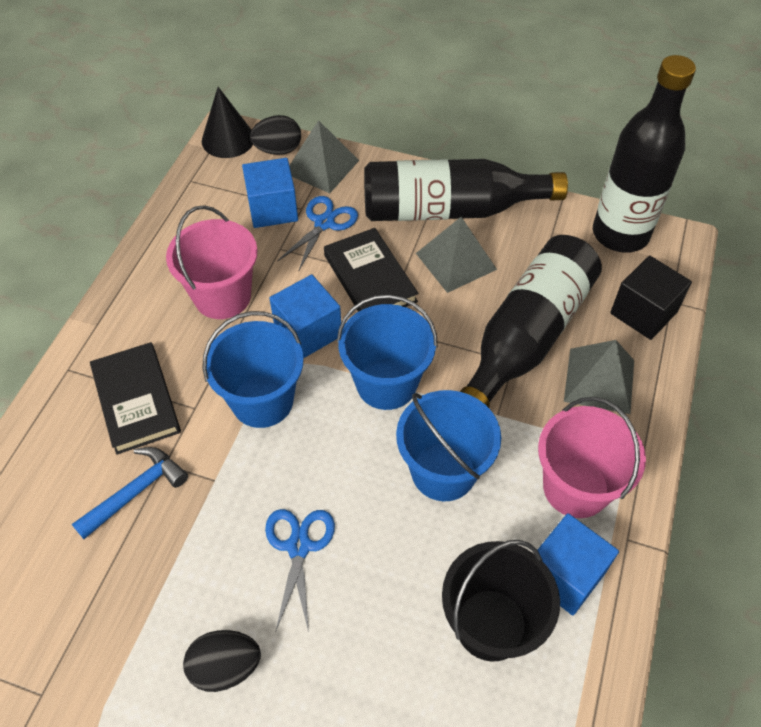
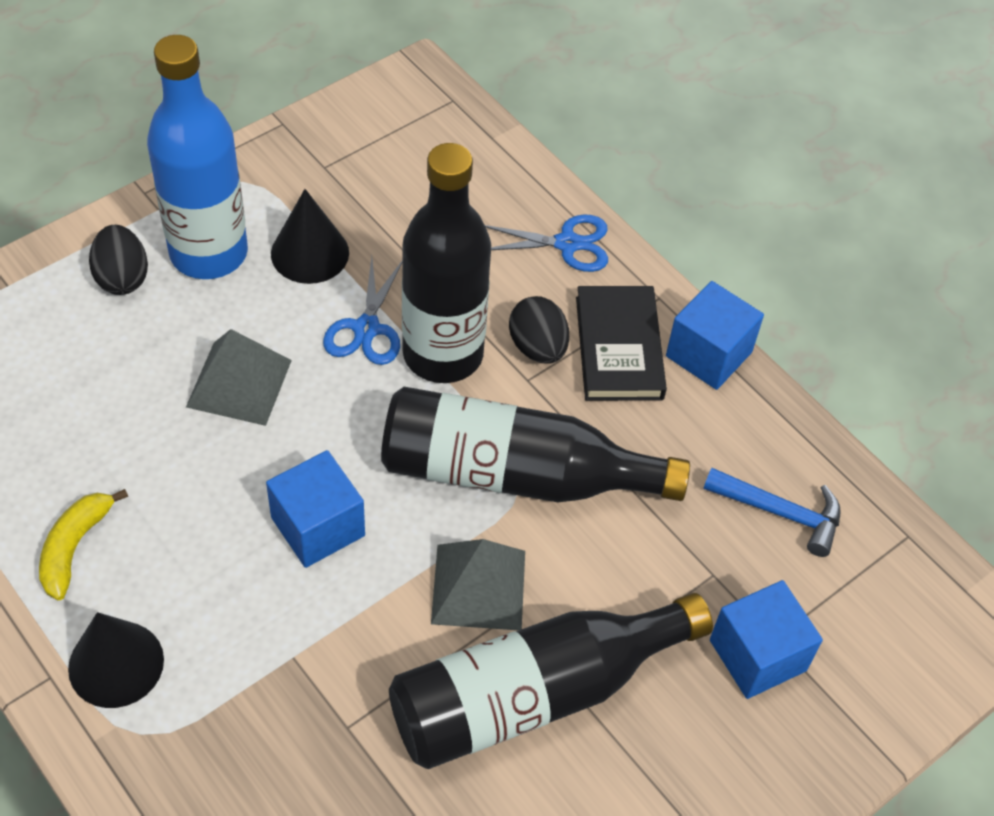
black book: 2 -> 1
black bucket: 1 -> 0
black cone: 1 -> 2
black cube: 1 -> 0
blue bottle: 0 -> 1
blue bucket: 3 -> 0
grey pyramid: 3 -> 2
pink bucket: 2 -> 0
yellow banana: 0 -> 1

